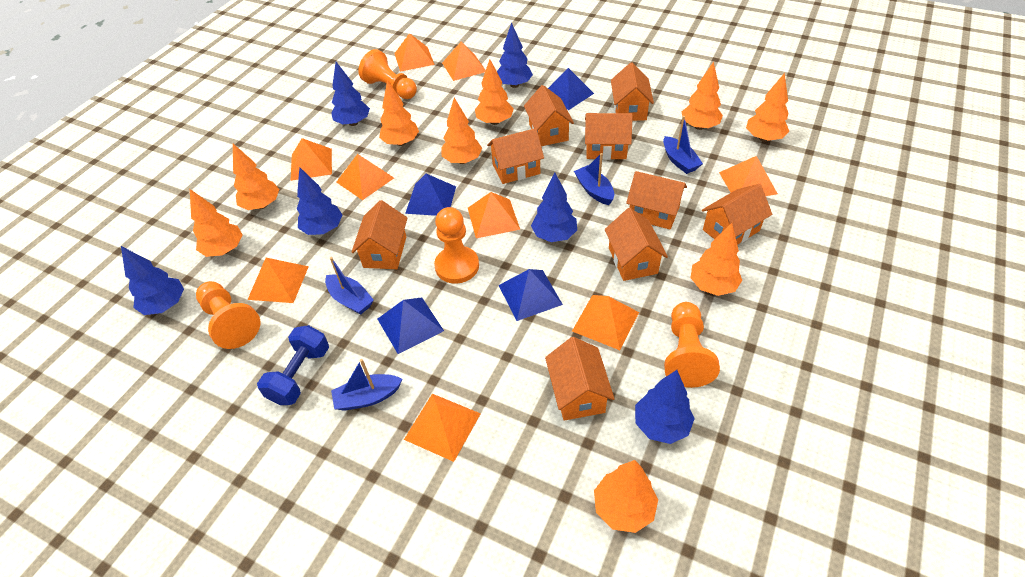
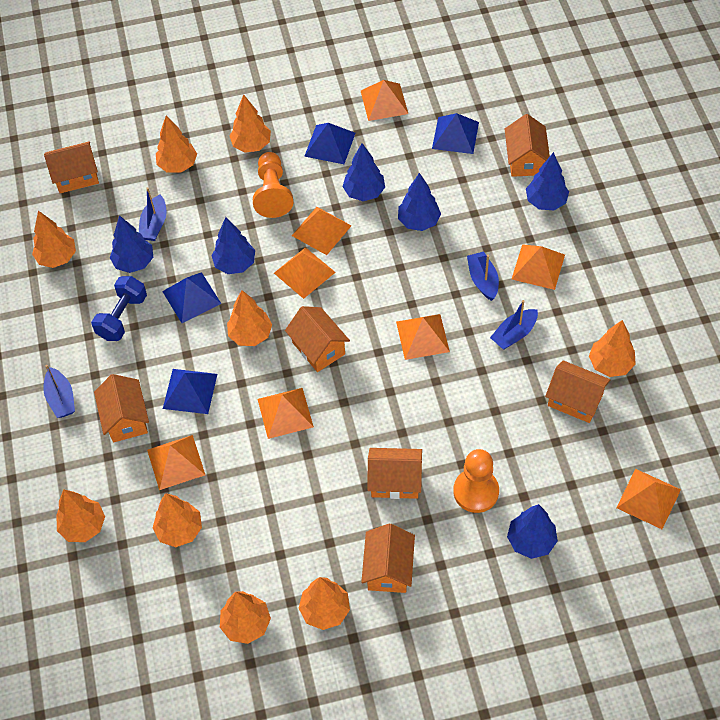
orange house: 9 -> 7
orange pawn: 4 -> 2
orange pyramid: 9 -> 8

